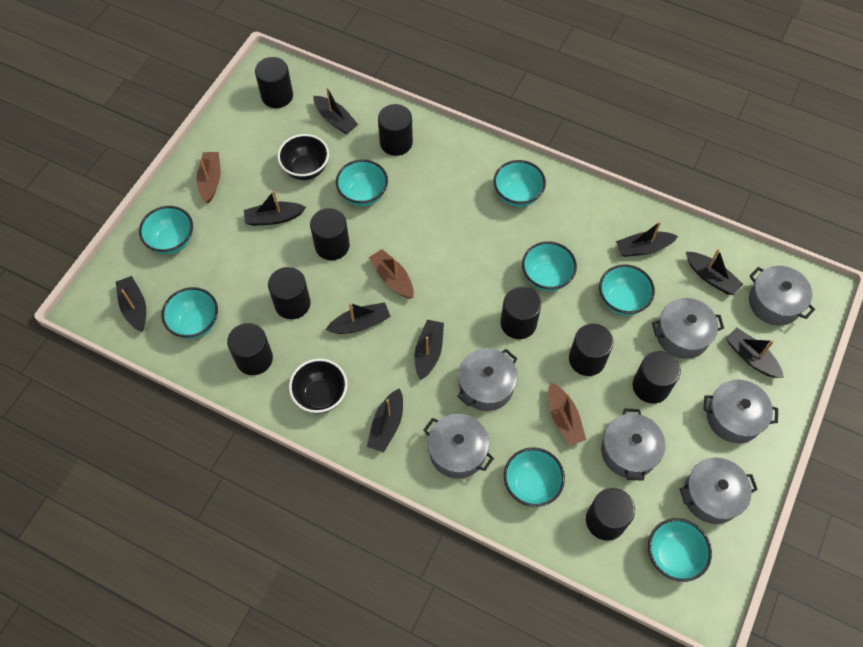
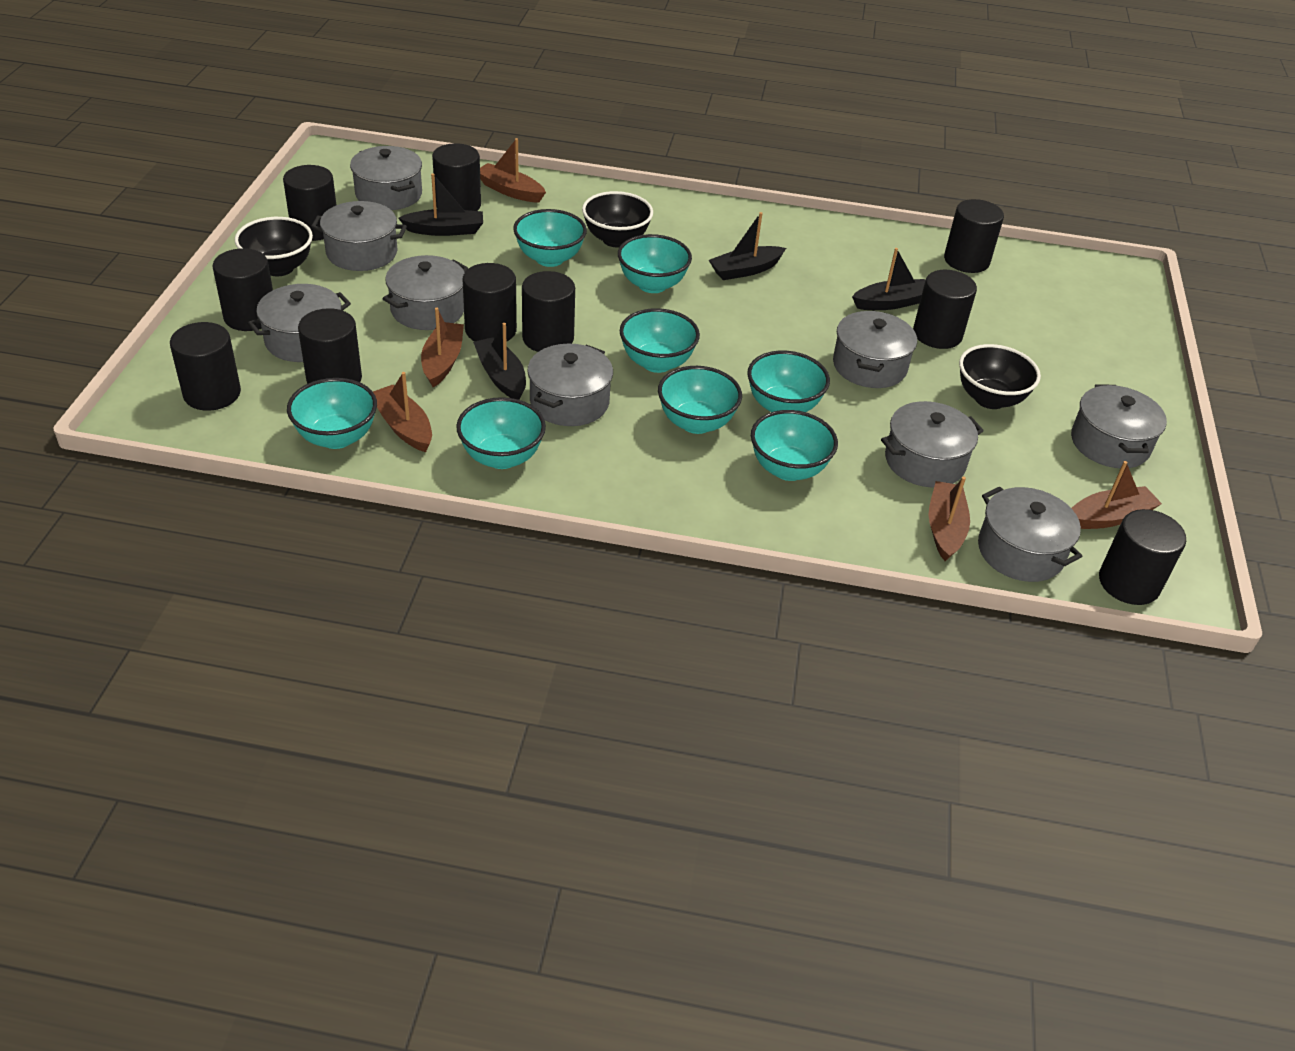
black boat: 9 -> 4
black bowl: 2 -> 3
black cylinder: 9 -> 10
brown boat: 3 -> 5
grey pot: 7 -> 9

